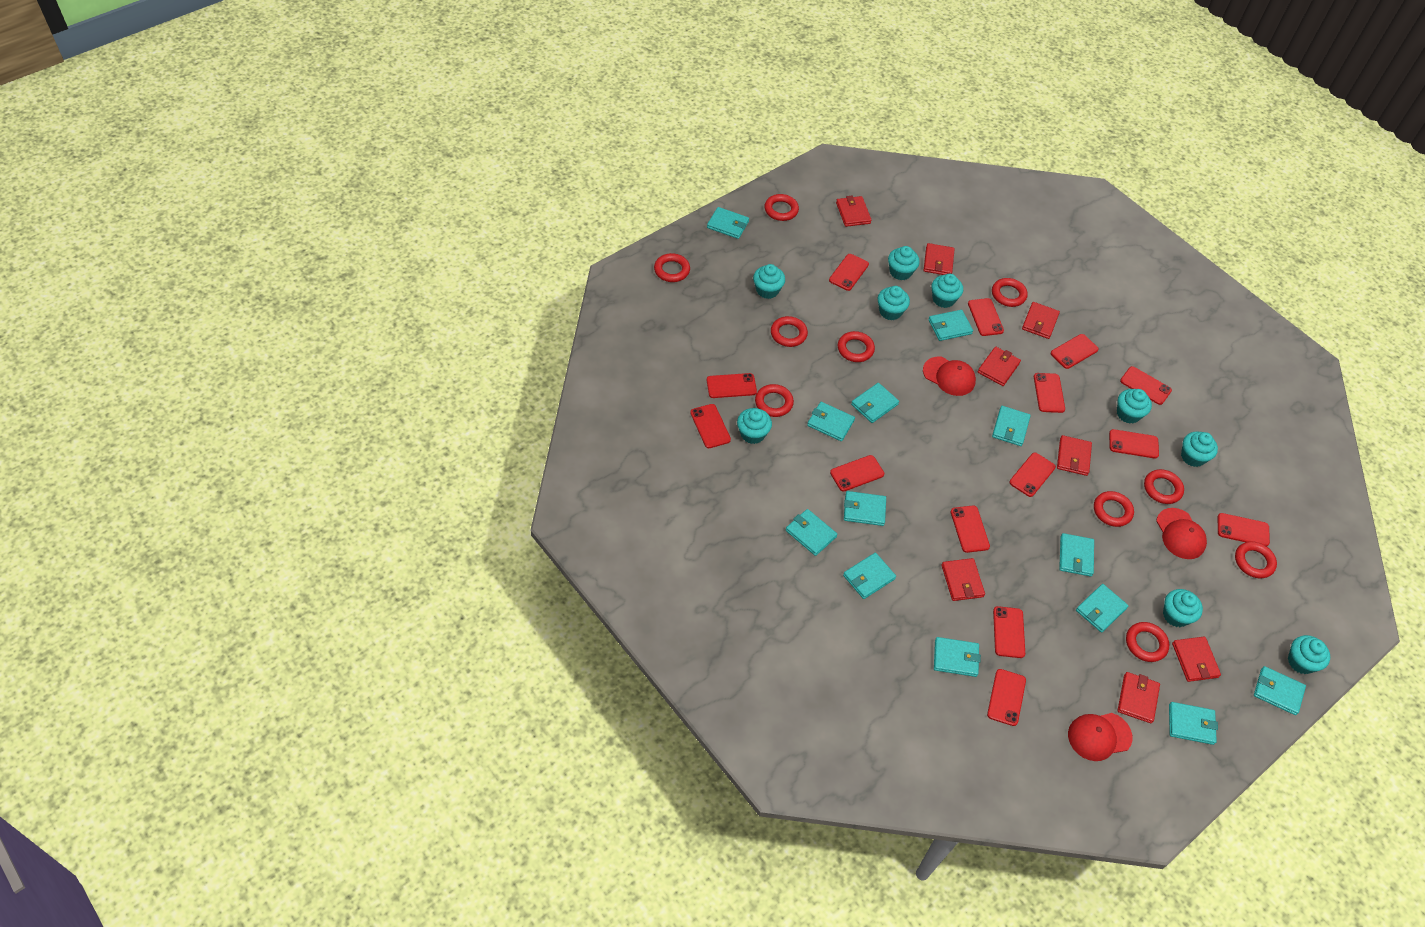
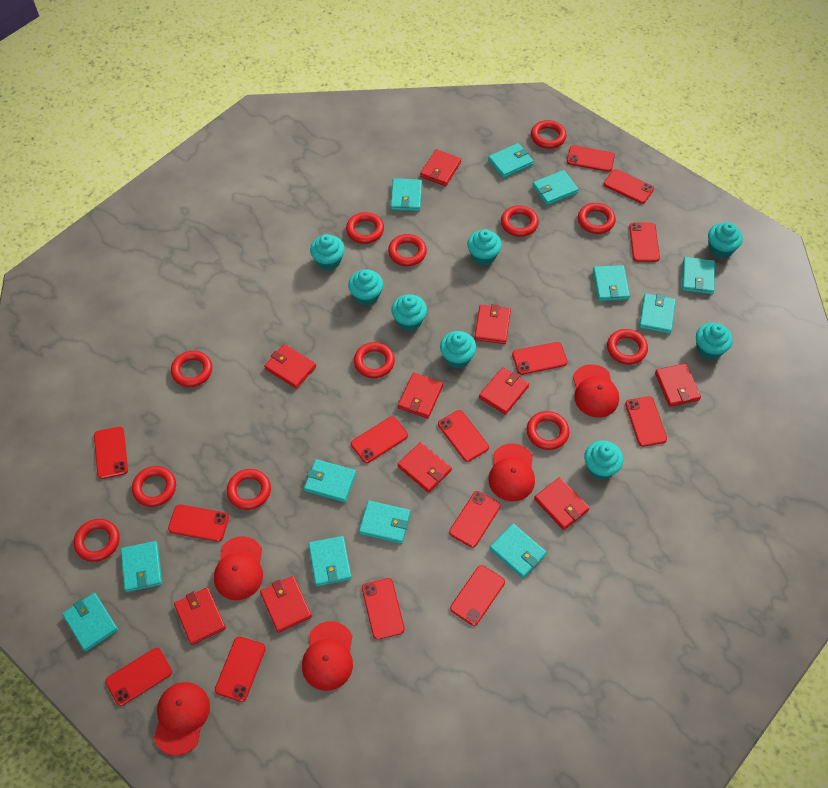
red cap: 3 -> 5
red ring: 10 -> 12
red wallet: 8 -> 10
turquoise cupcake: 9 -> 8
turquoise wallet: 13 -> 12

